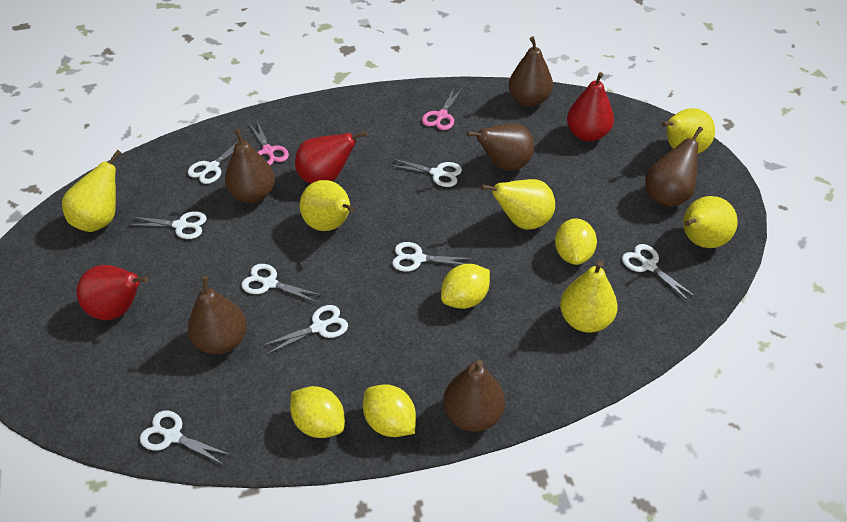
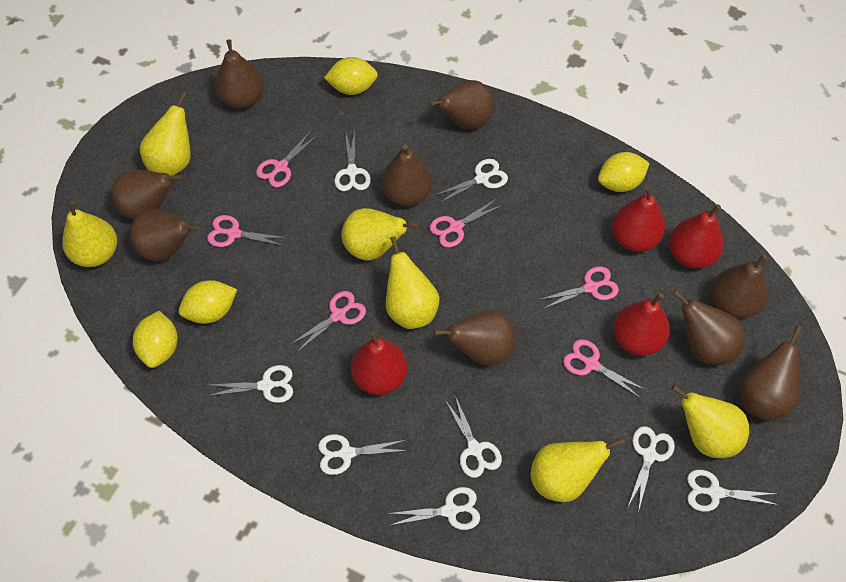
brown pear: 6 -> 9
pink scissors: 2 -> 6
red pear: 3 -> 4

